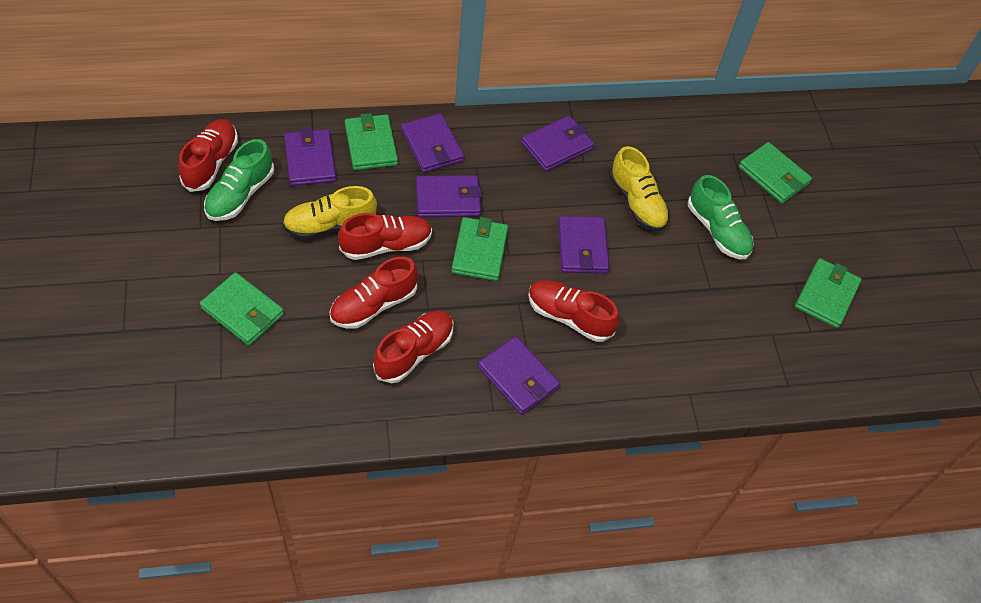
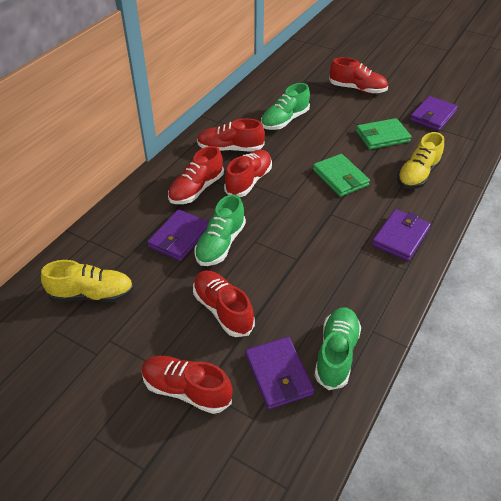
green shoe: 2 -> 3
green wallet: 5 -> 2
purple wallet: 6 -> 4
red shoe: 5 -> 6

